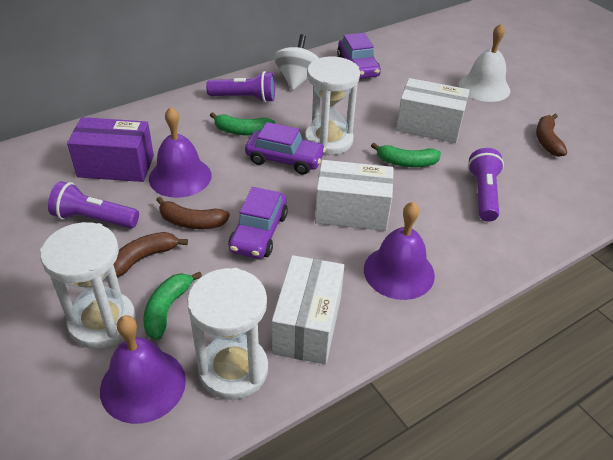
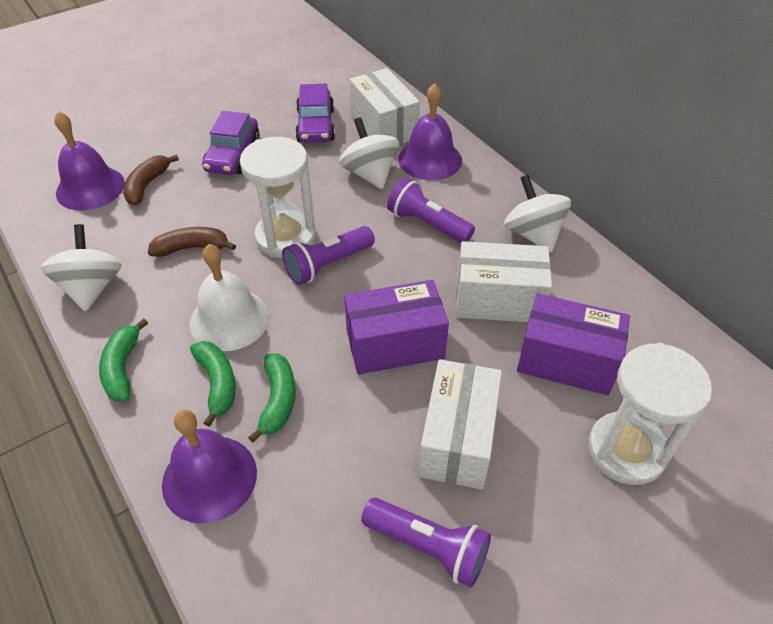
brown banana: 3 -> 2
purple box: 1 -> 2
purple car: 3 -> 2
white hourglass: 3 -> 2
white spinning top: 1 -> 3

